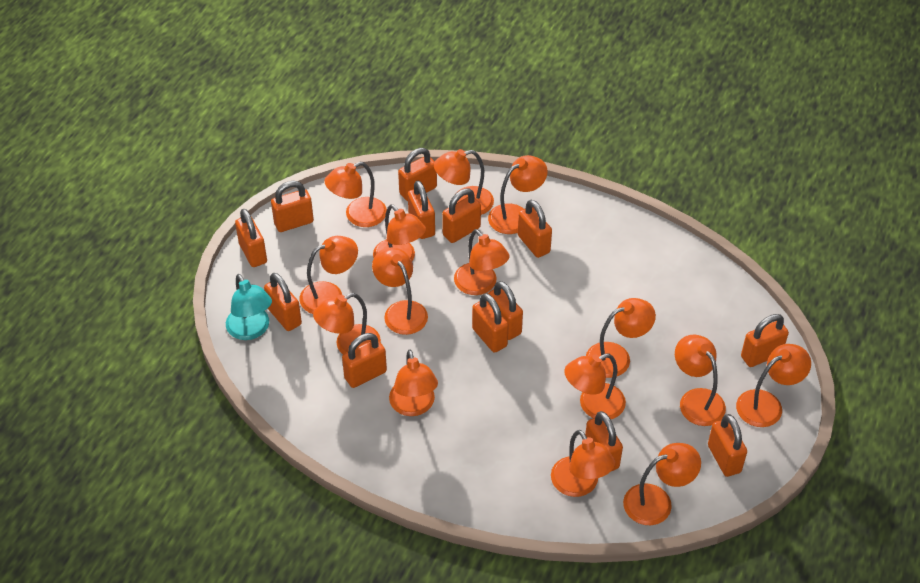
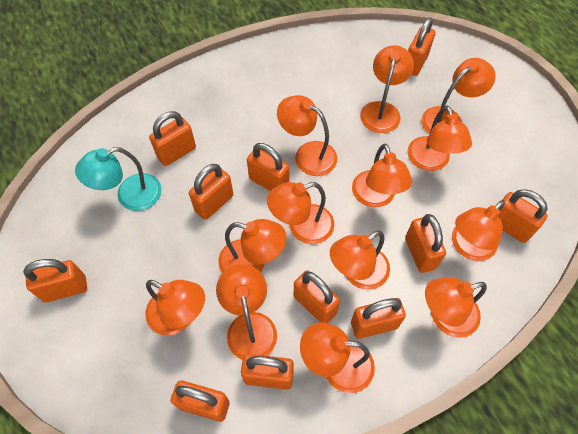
orange lamp: 15 -> 13
orange padlock: 13 -> 11

